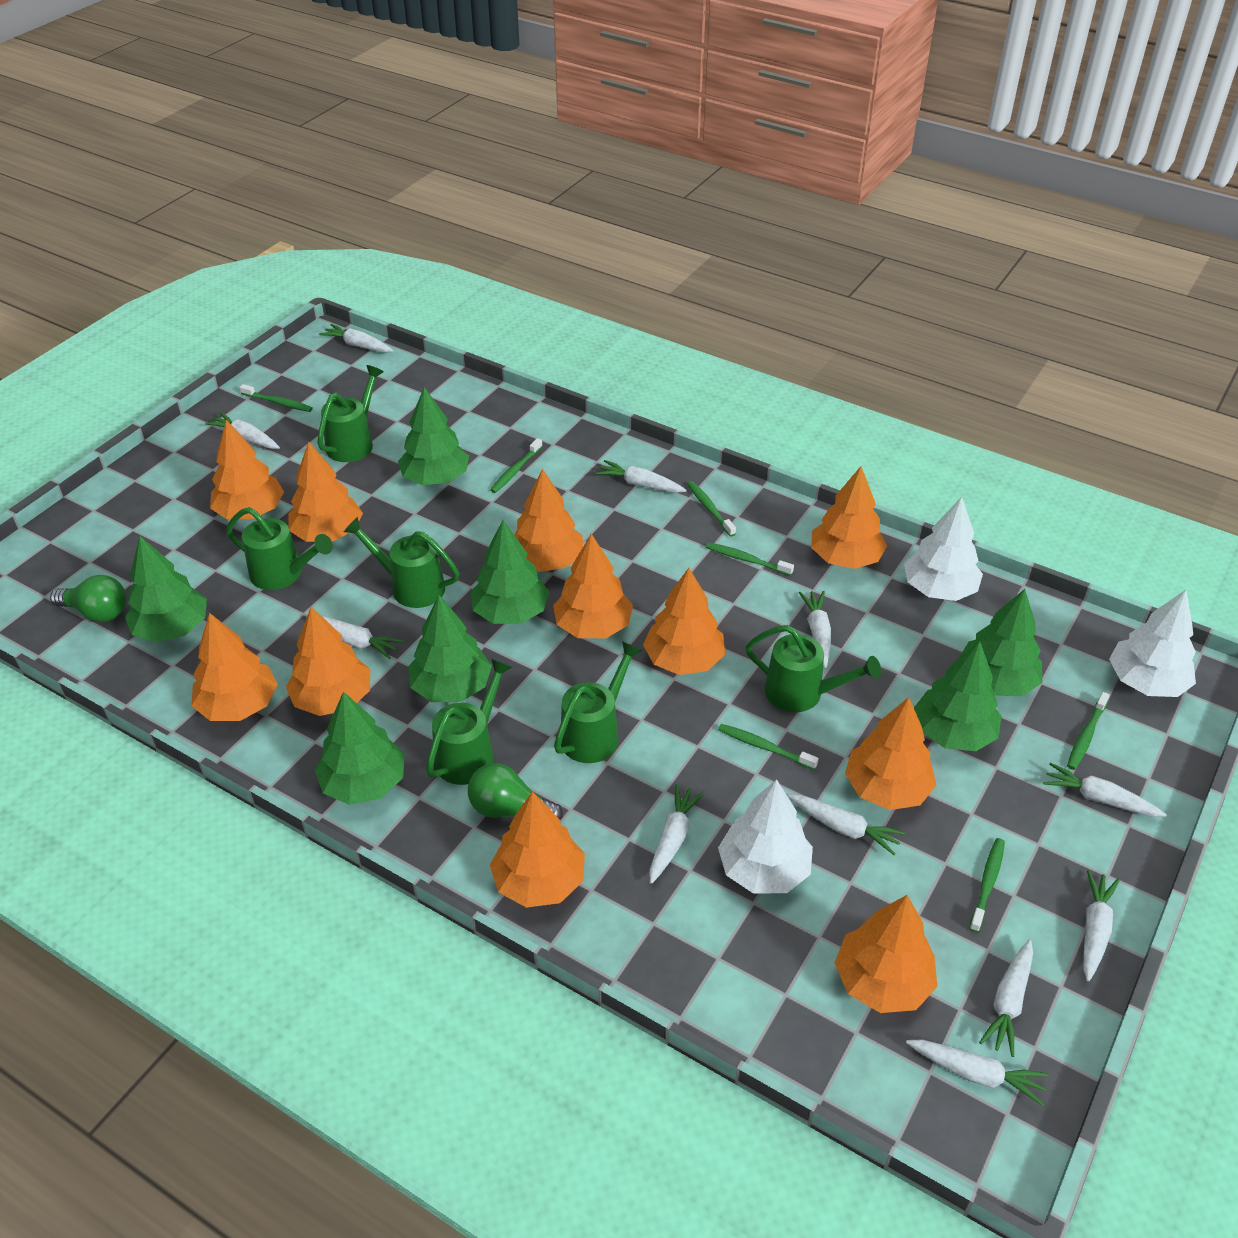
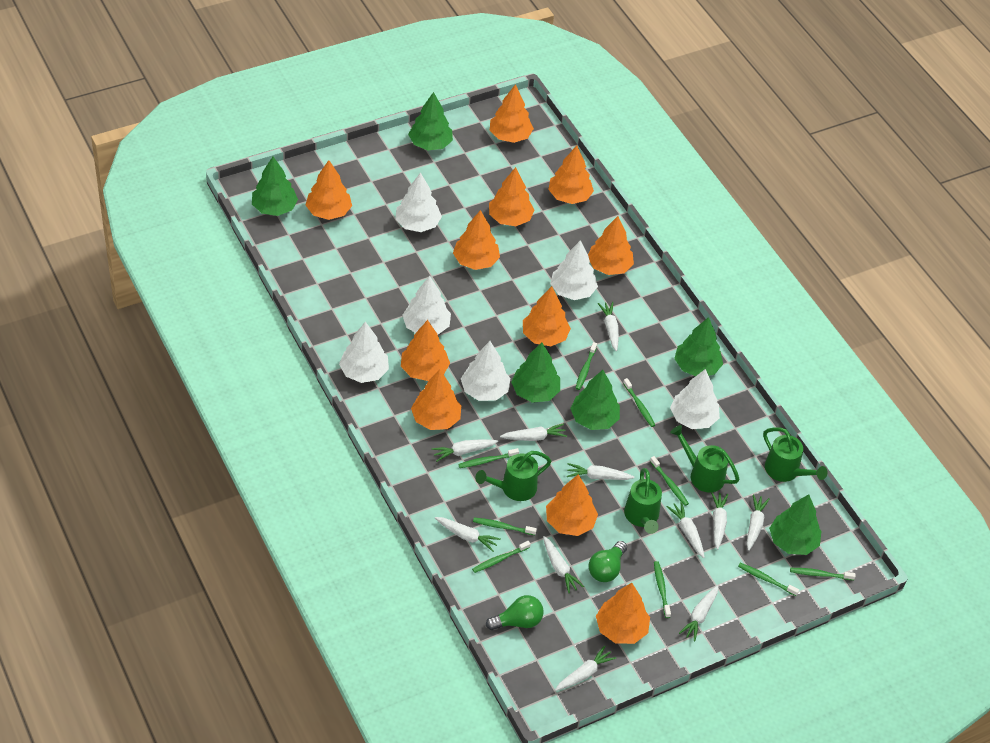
green toothbrush: 7 -> 9
green tree: 7 -> 6
green watering can: 6 -> 4
white tree: 3 -> 6

